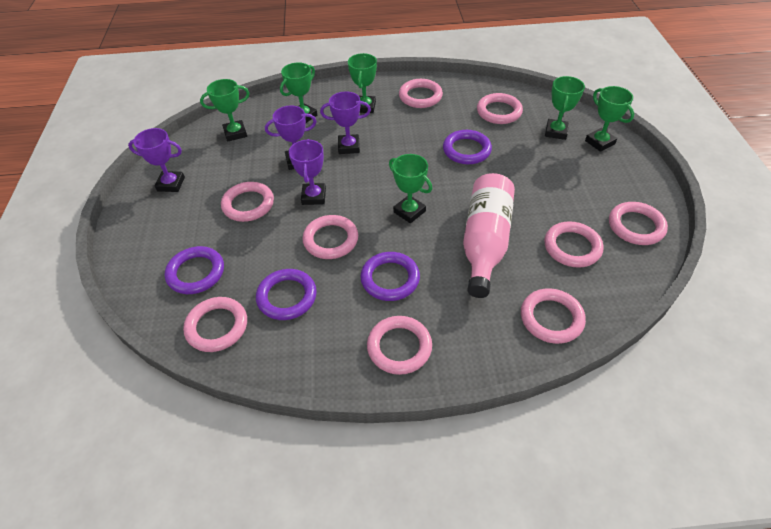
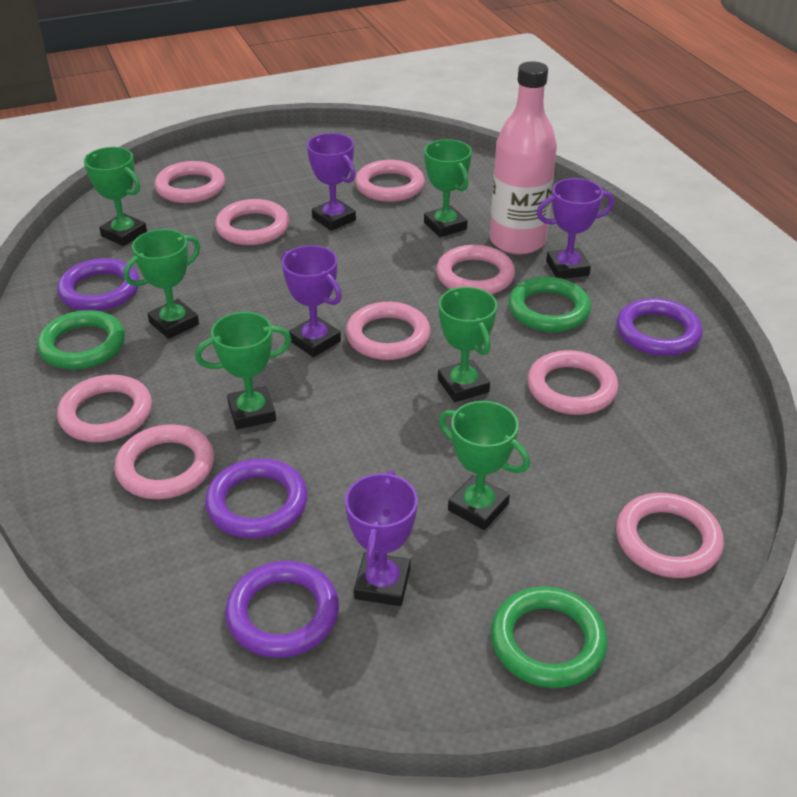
green ring: 0 -> 3

